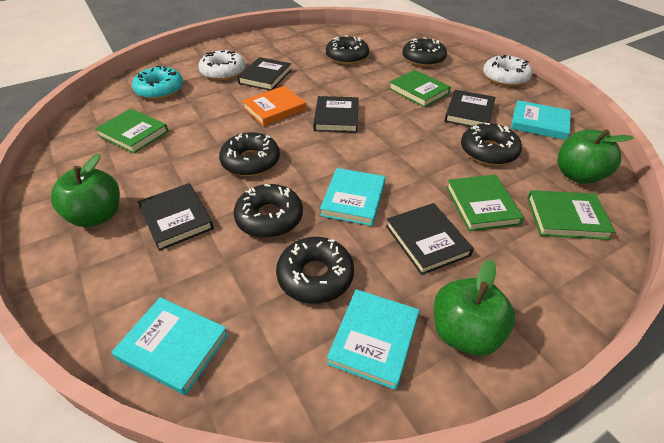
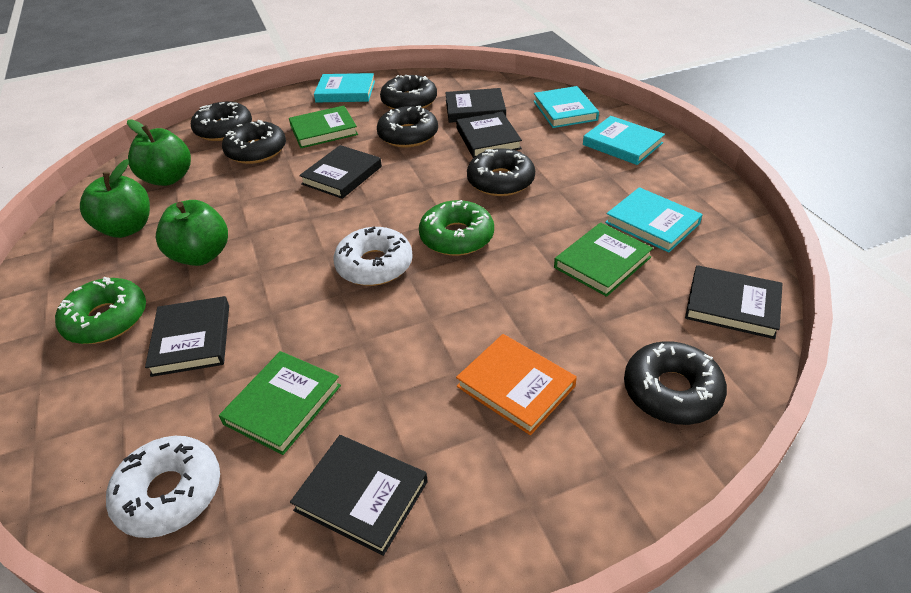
black book: 5 -> 6
green book: 4 -> 3
green donut: 0 -> 2
turquoise donut: 1 -> 0

